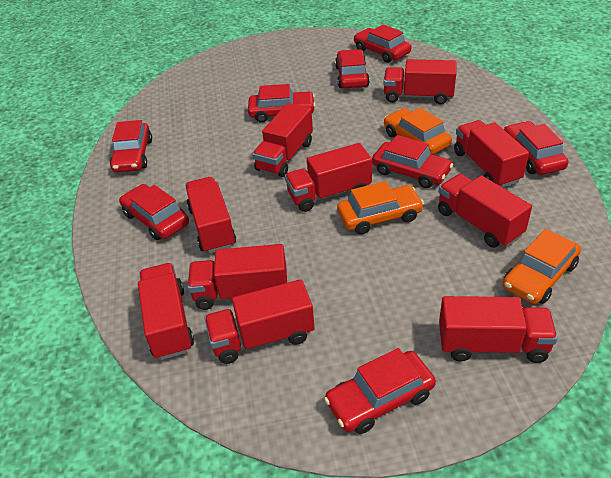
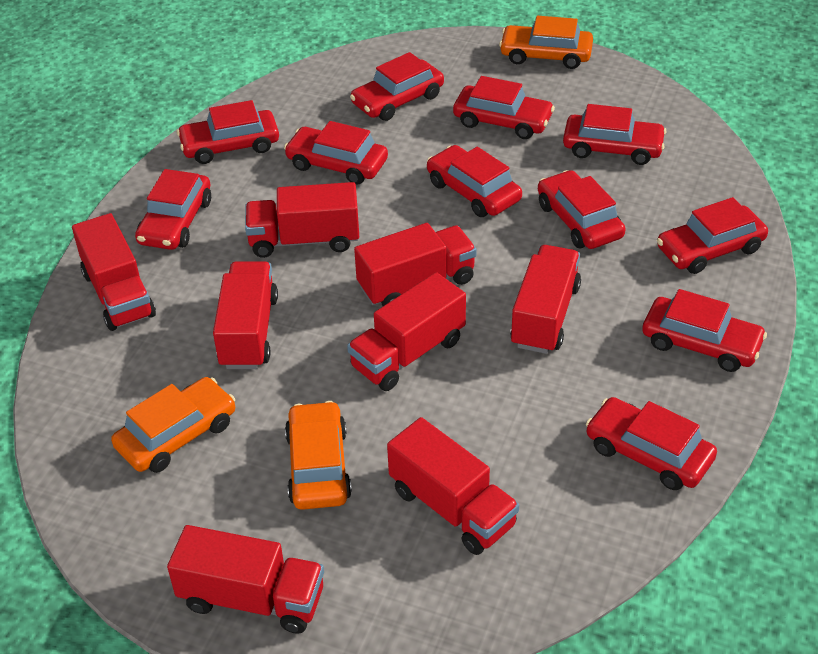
red car: 8 -> 11
red truck: 10 -> 8

